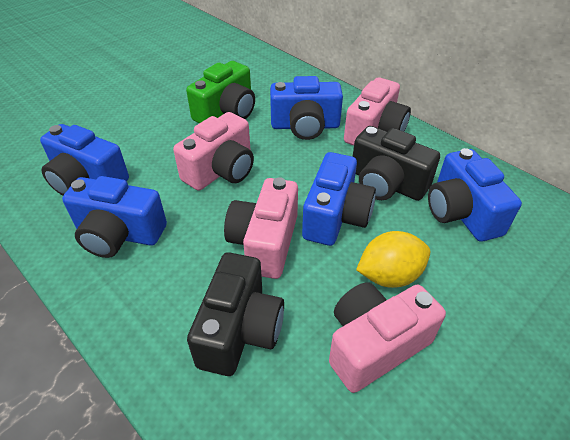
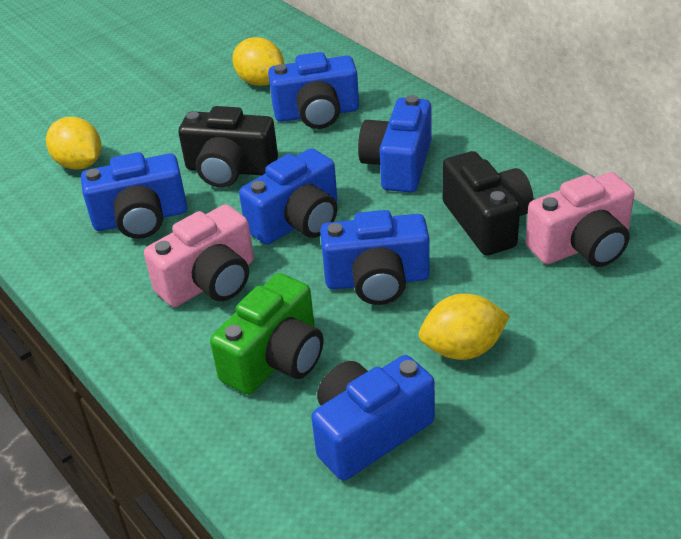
blue camera: 5 -> 6
pink camera: 4 -> 2
yellow lemon: 1 -> 3

